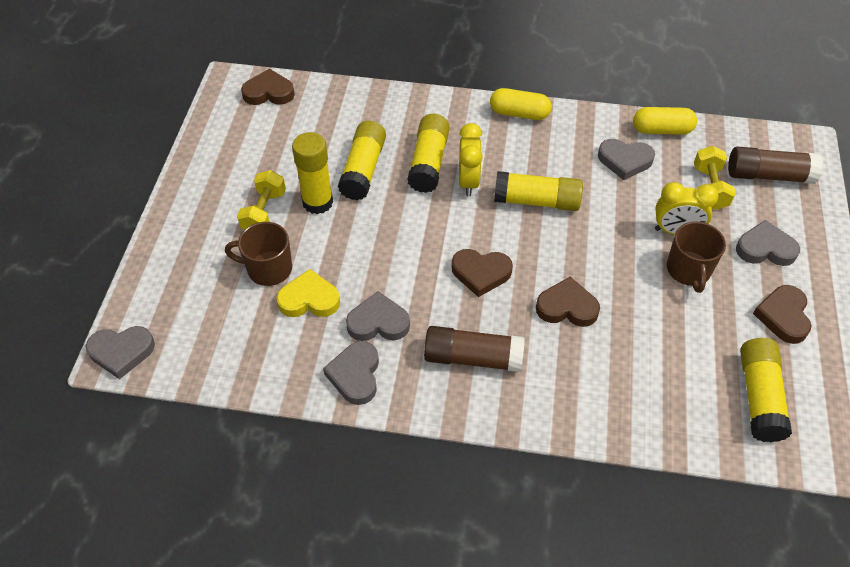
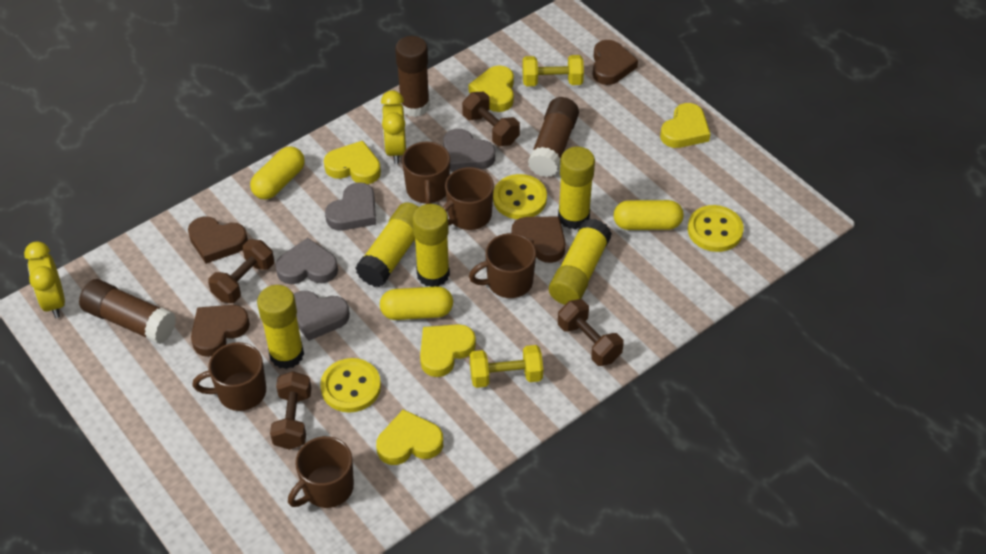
brown dumbbell: 0 -> 4
brown glue stick: 2 -> 3
brown mug: 2 -> 5
grey heart: 5 -> 4
yellow button: 0 -> 3
yellow capsule: 2 -> 3
yellow heart: 1 -> 5

